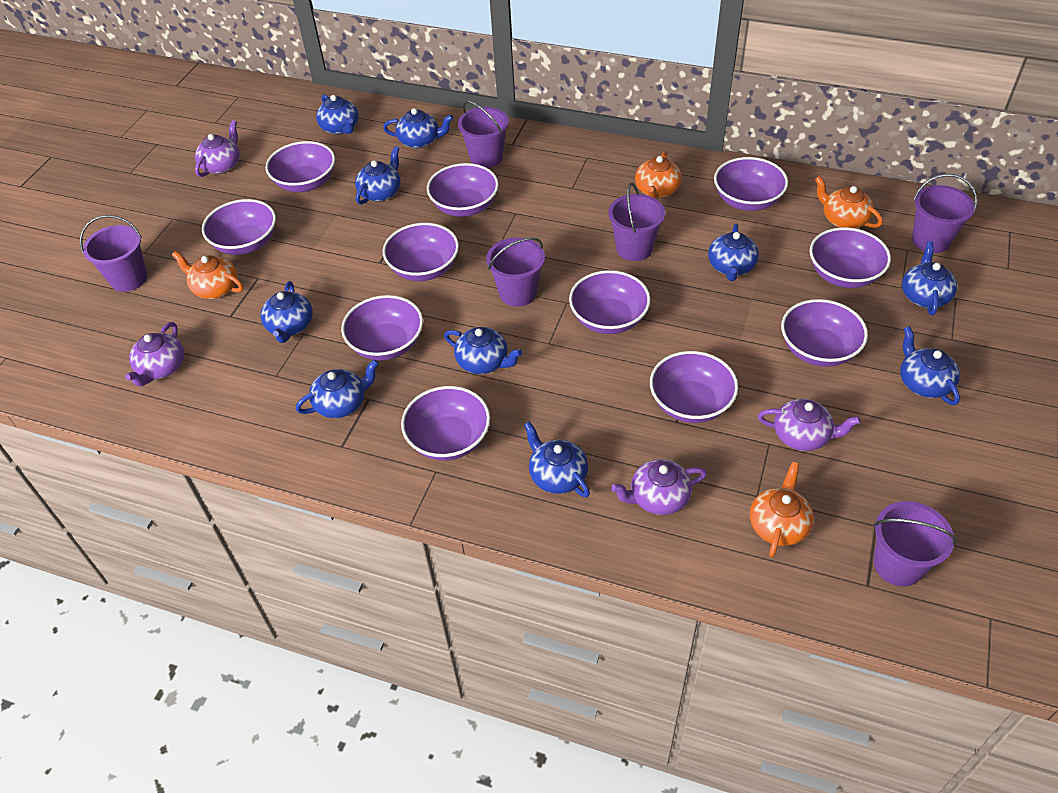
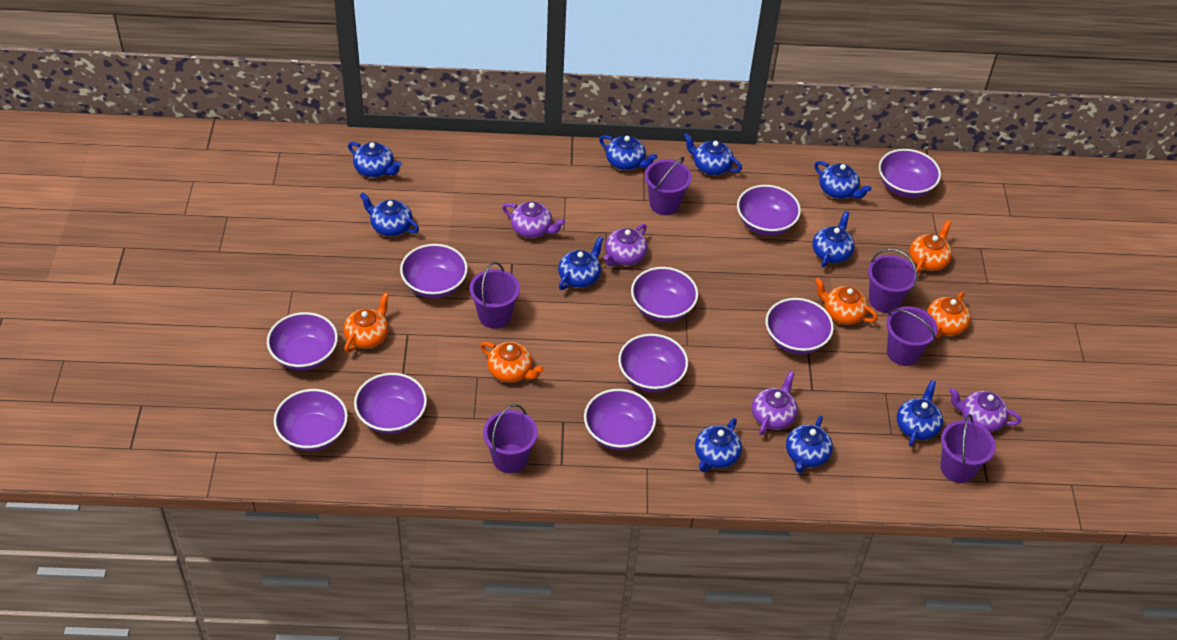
orange teapot: 4 -> 5
purple bowl: 11 -> 10

